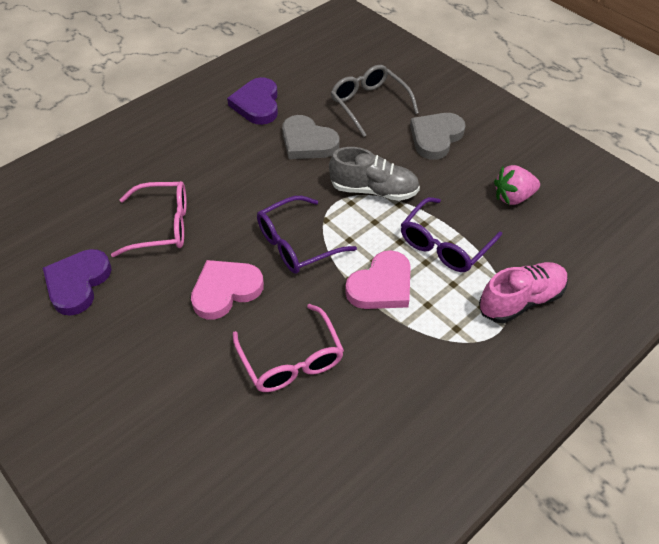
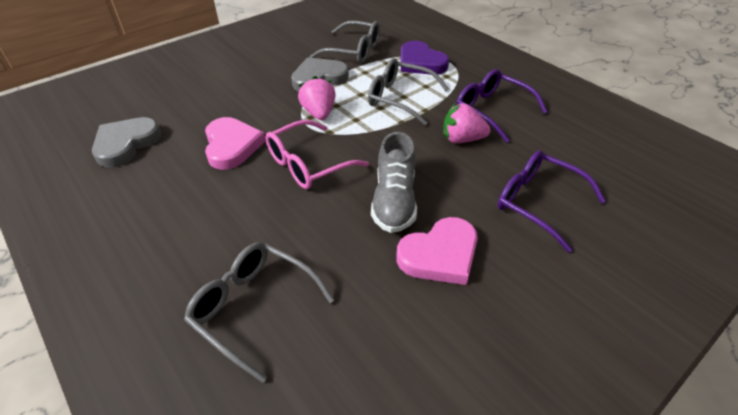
grey glasses: 1 -> 3
pink glasses: 2 -> 1
pink shoe: 1 -> 0
pink strawberry: 1 -> 2
purple heart: 2 -> 1

